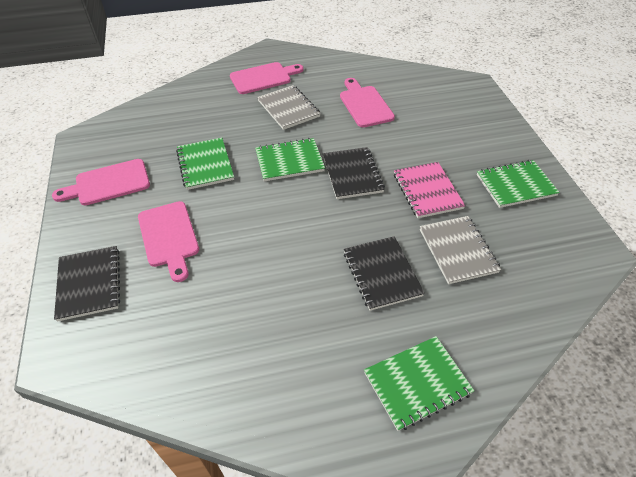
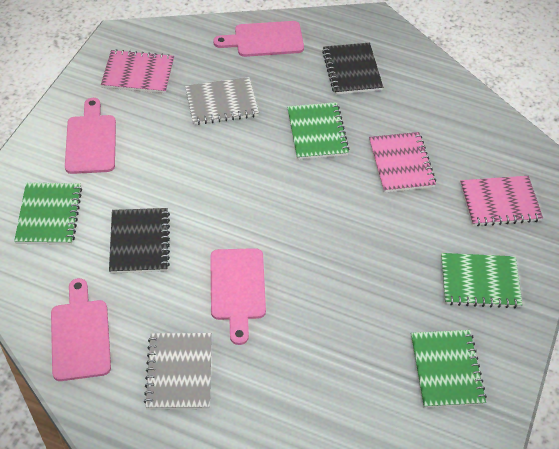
black notebook: 3 -> 2
pink notebook: 1 -> 3

